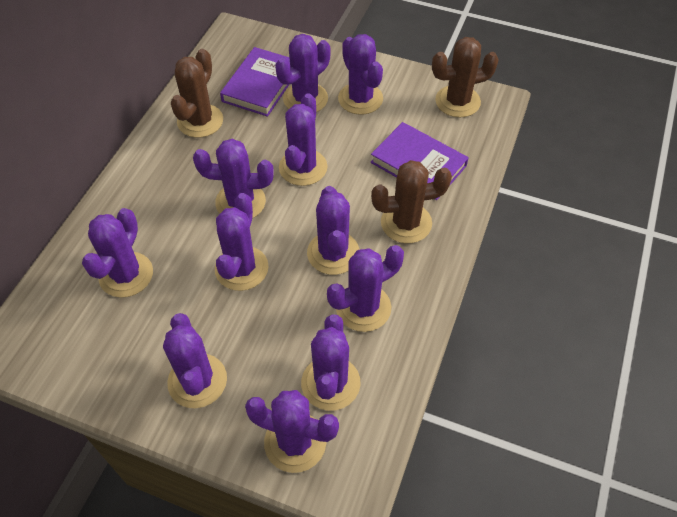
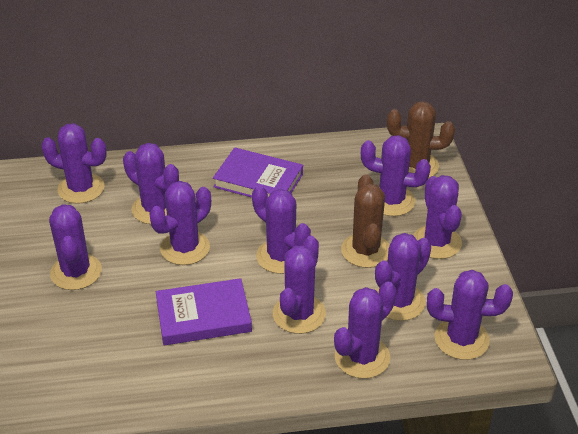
brown cactus: 3 -> 2

